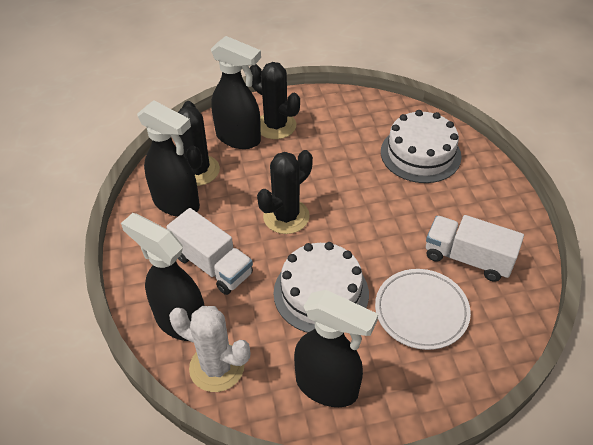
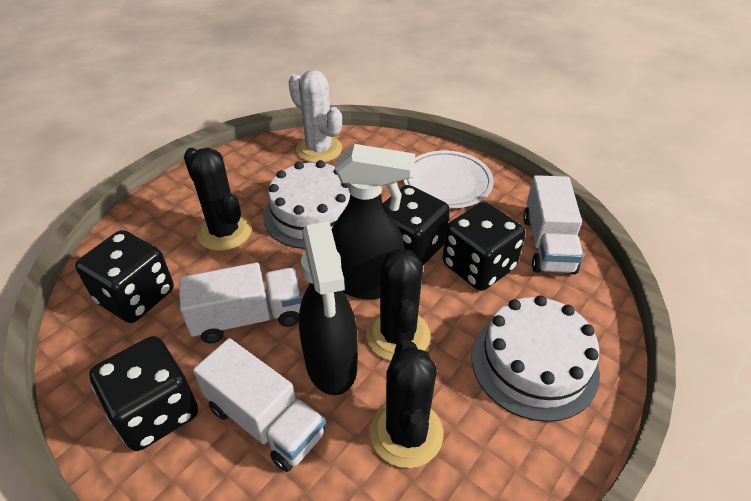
black dice: 0 -> 4
black spray bottle: 4 -> 2
white truck: 2 -> 3

